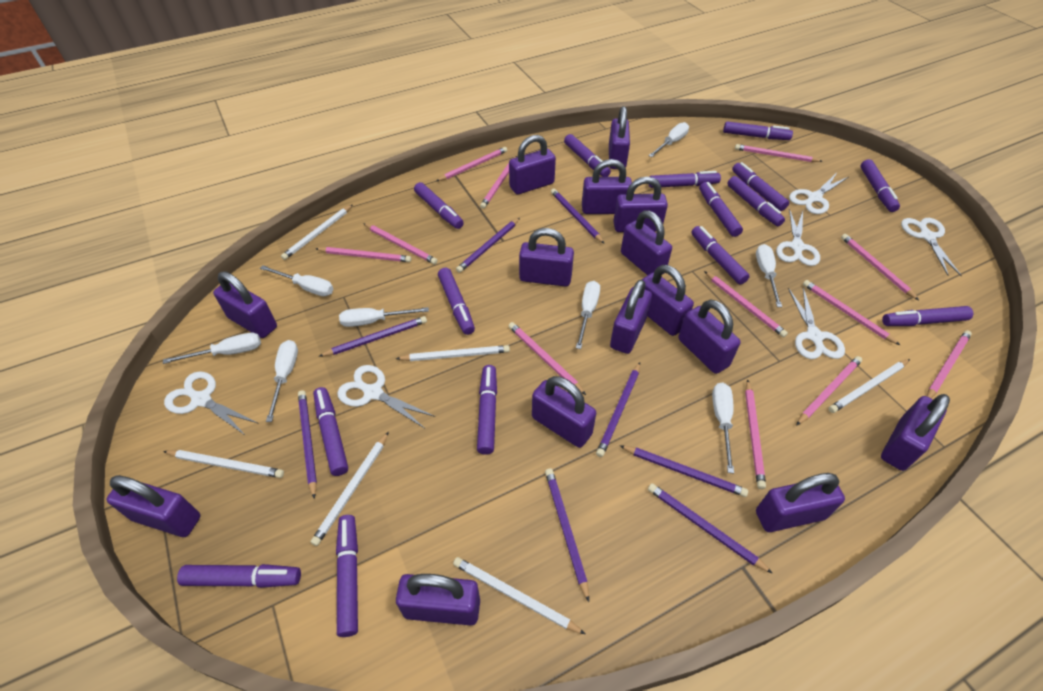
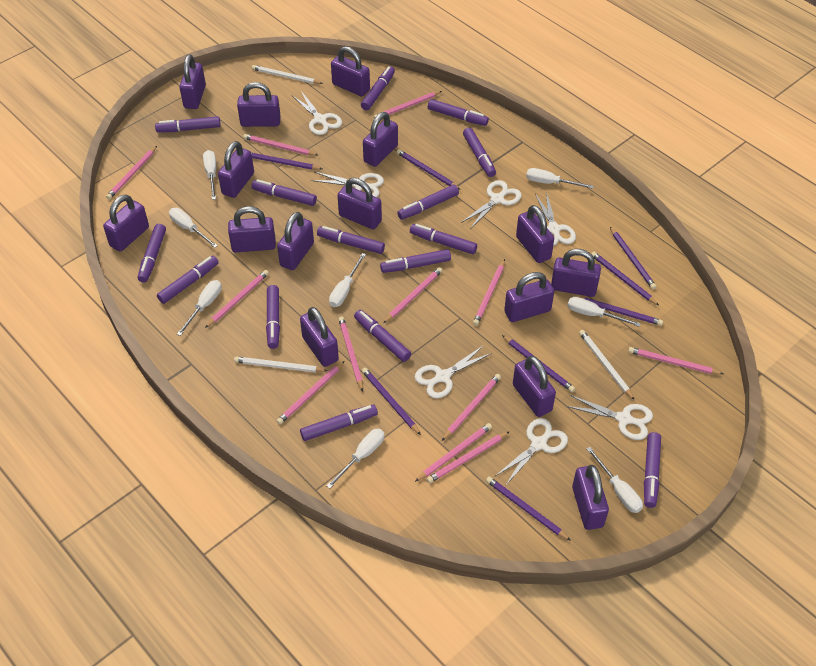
white pencil: 6 -> 3
white scissors: 6 -> 7

